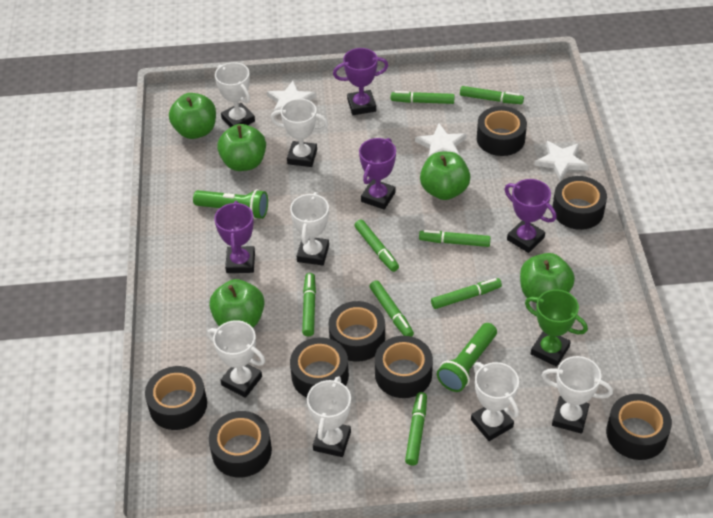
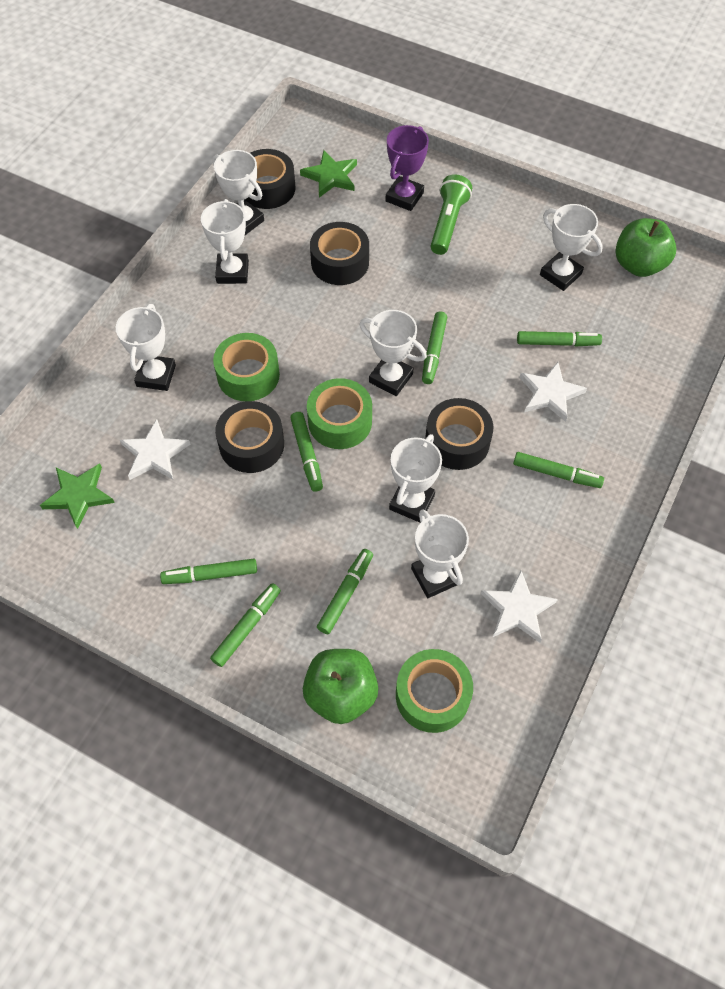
black tape: 8 -> 4
green apple: 5 -> 2
green flashlight: 2 -> 1
green marker: 8 -> 7
green star: 0 -> 2
green tape: 0 -> 3
green trophy: 1 -> 0
purple trophy: 4 -> 1

